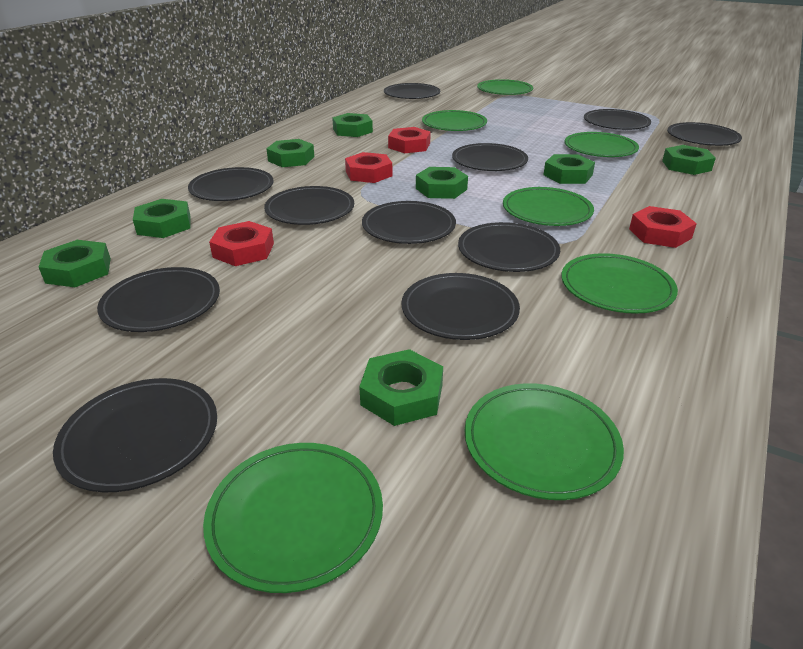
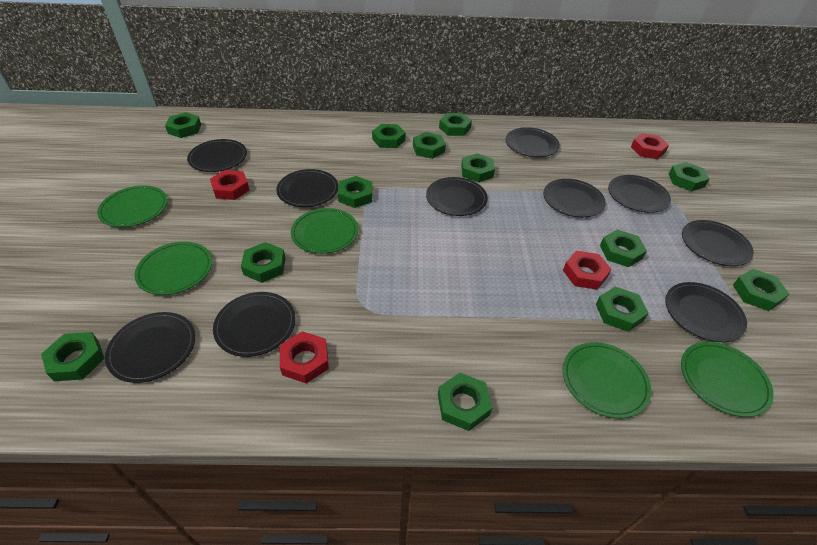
black plate: 11 -> 10
green nut: 8 -> 13
green plate: 7 -> 5

